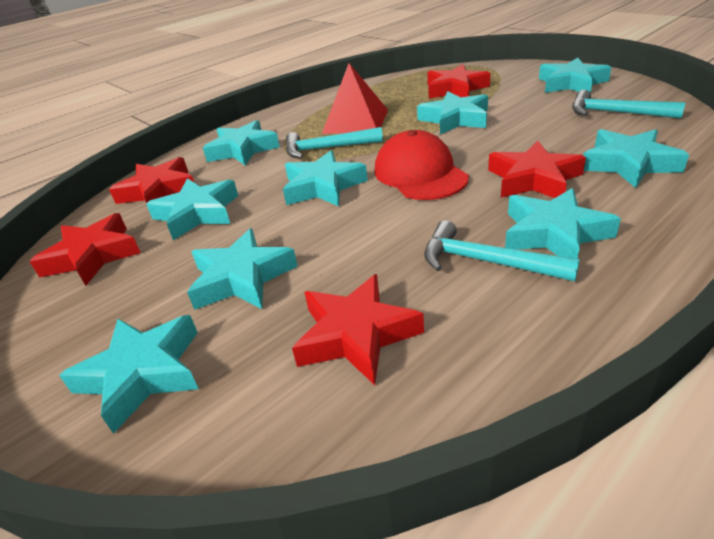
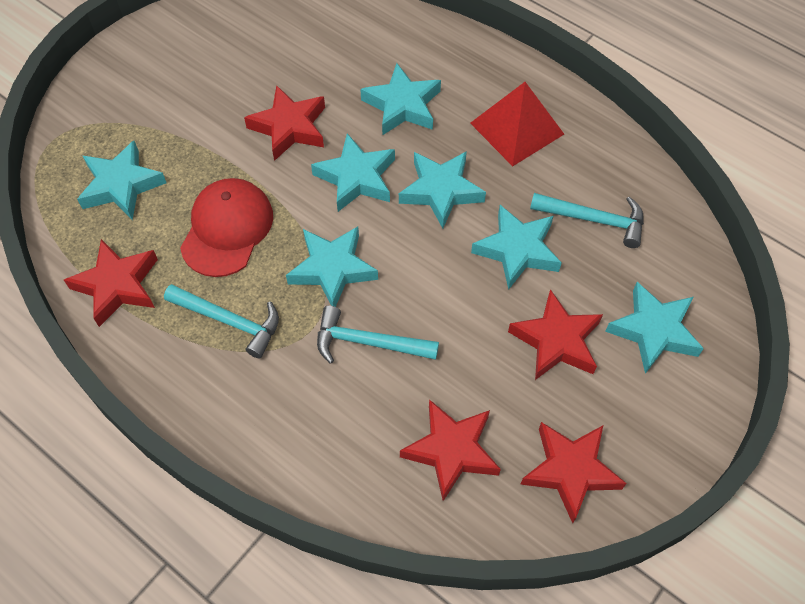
turquoise star: 9 -> 7

